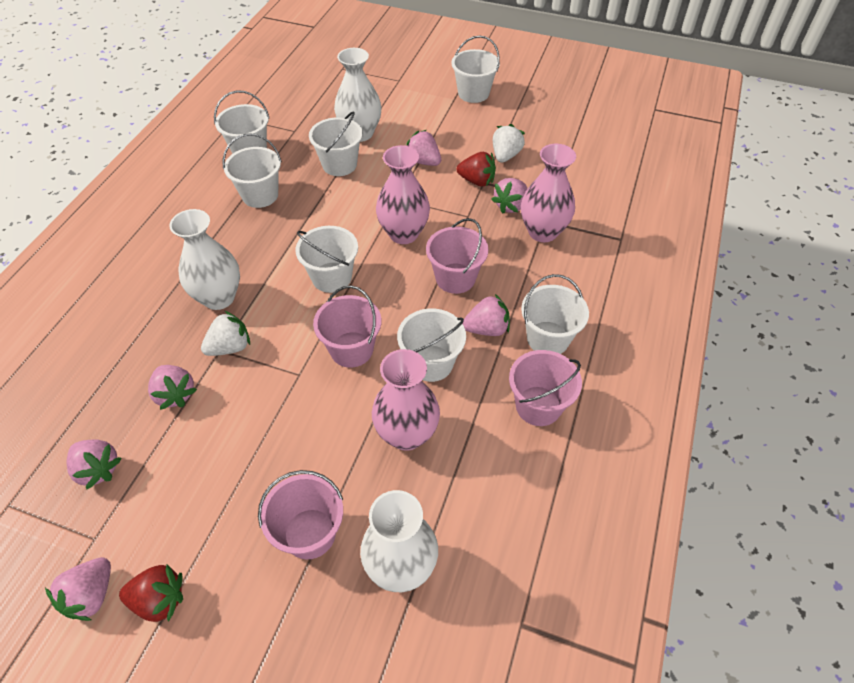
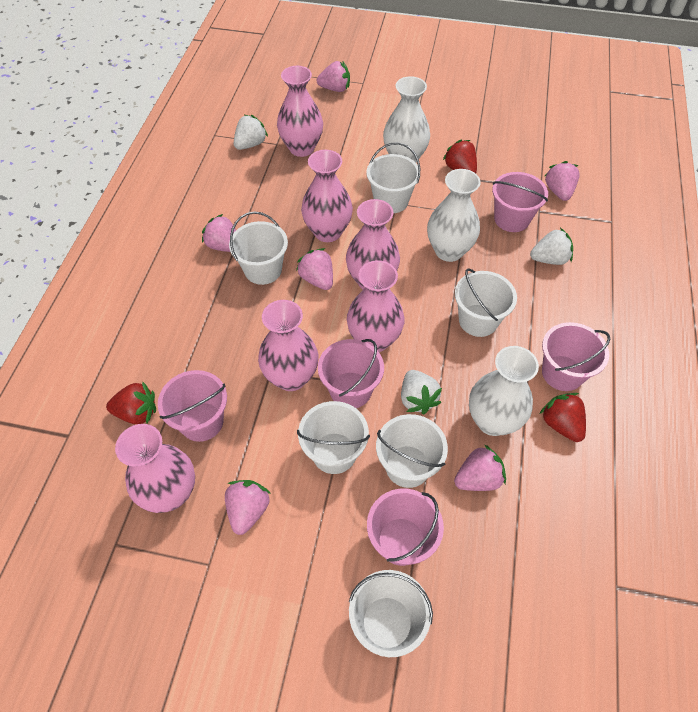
pink bucket: 4 -> 5
pink vase: 3 -> 6
red strawberry: 2 -> 3
white bucket: 7 -> 6
white strawberry: 2 -> 3

